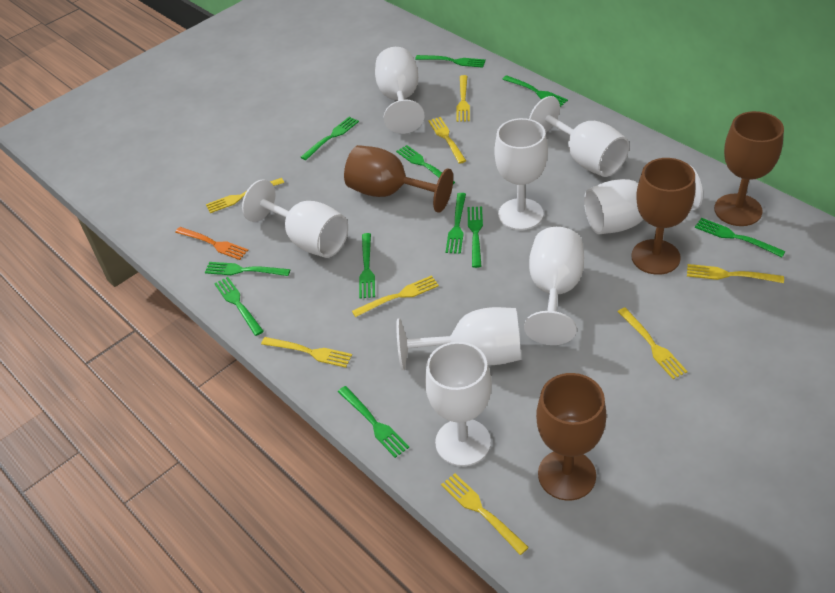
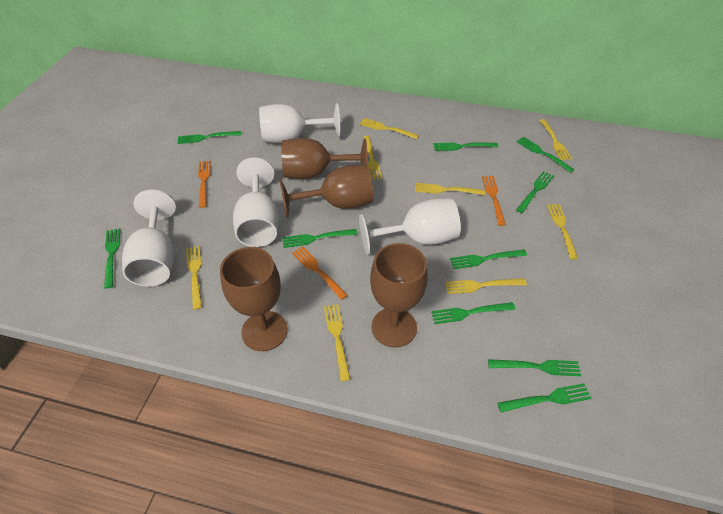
green fork: 11 -> 10
orange fork: 1 -> 3
white goblet: 8 -> 4

